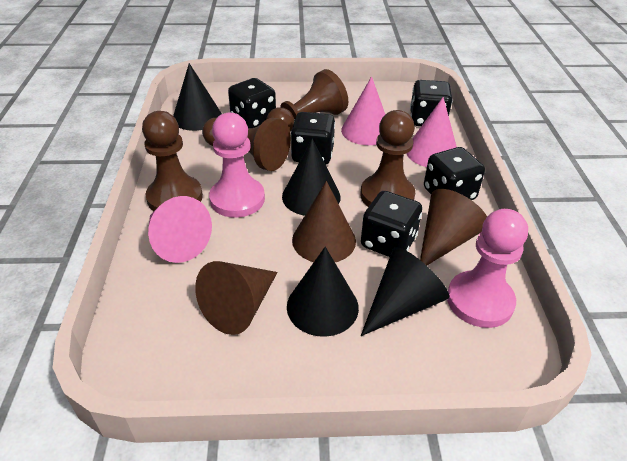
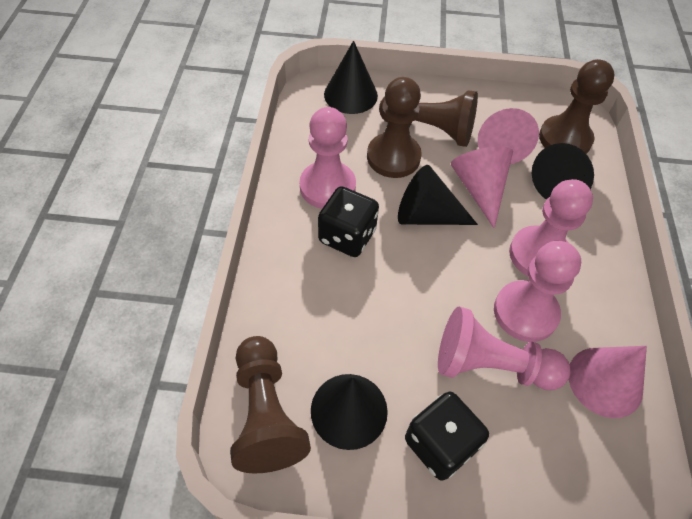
black dice: 5 -> 2
brown cone: 3 -> 0
pink pawn: 2 -> 4

